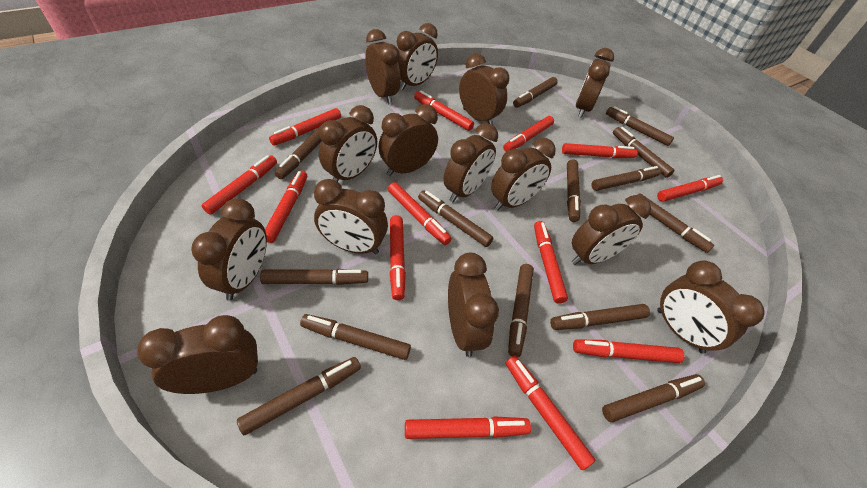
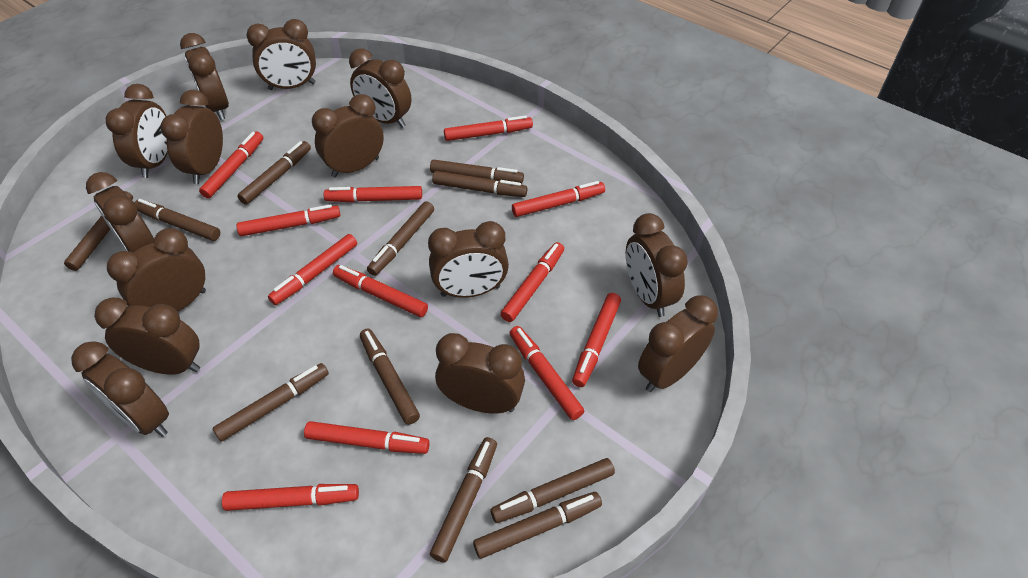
brown marker: 14 -> 11
red marker: 13 -> 12

